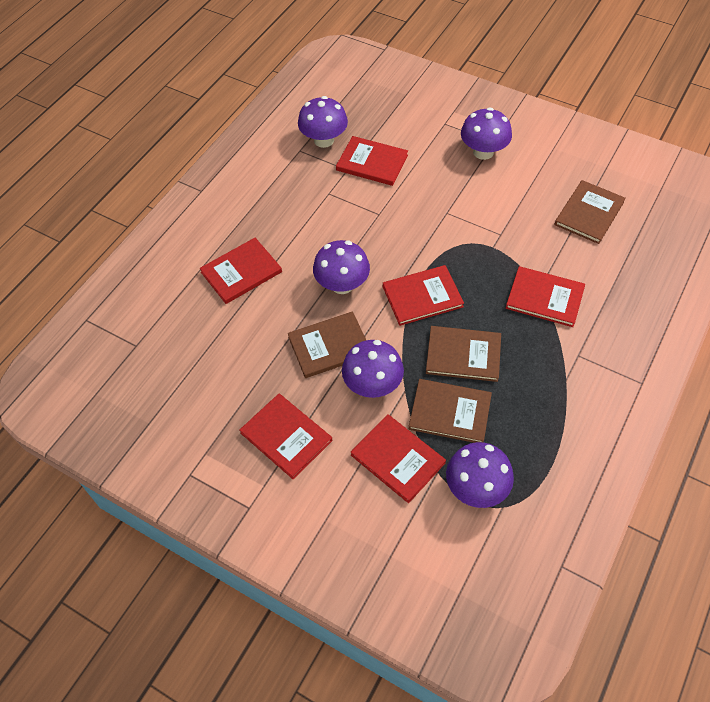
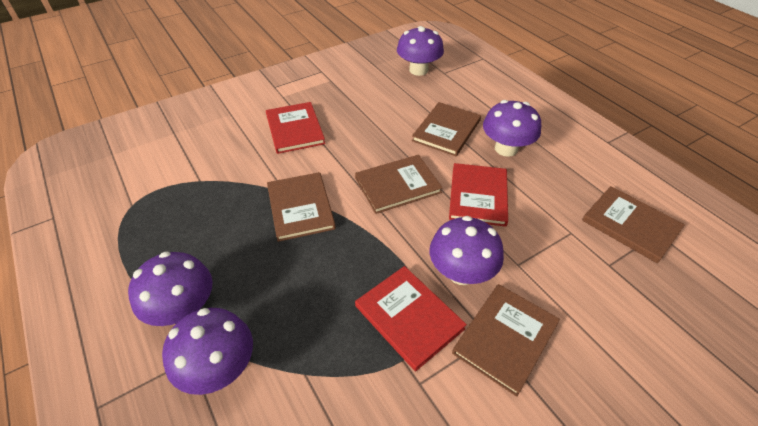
brown book: 4 -> 5
red book: 6 -> 3

